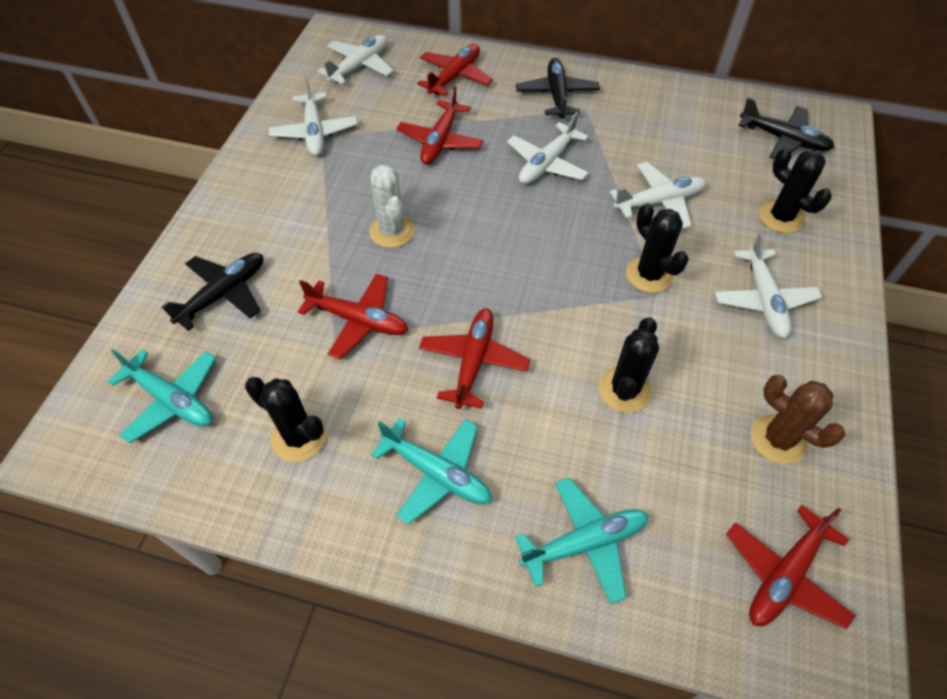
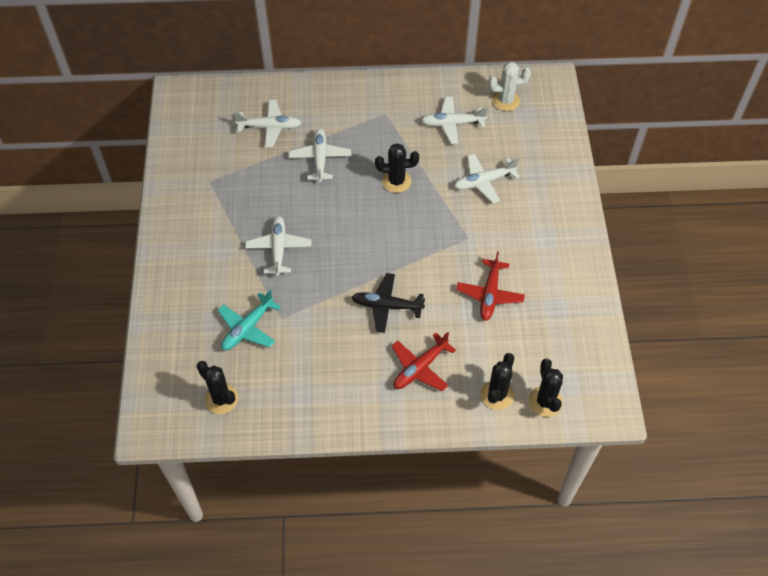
black plane: 3 -> 1
brown cactus: 1 -> 0
red plane: 5 -> 2
turquoise plane: 3 -> 1

